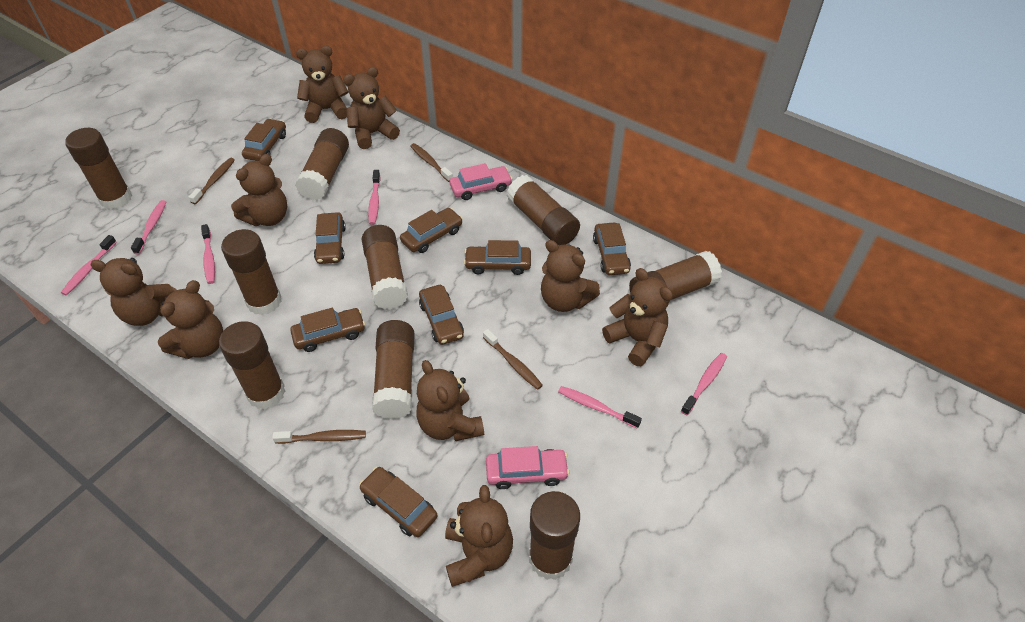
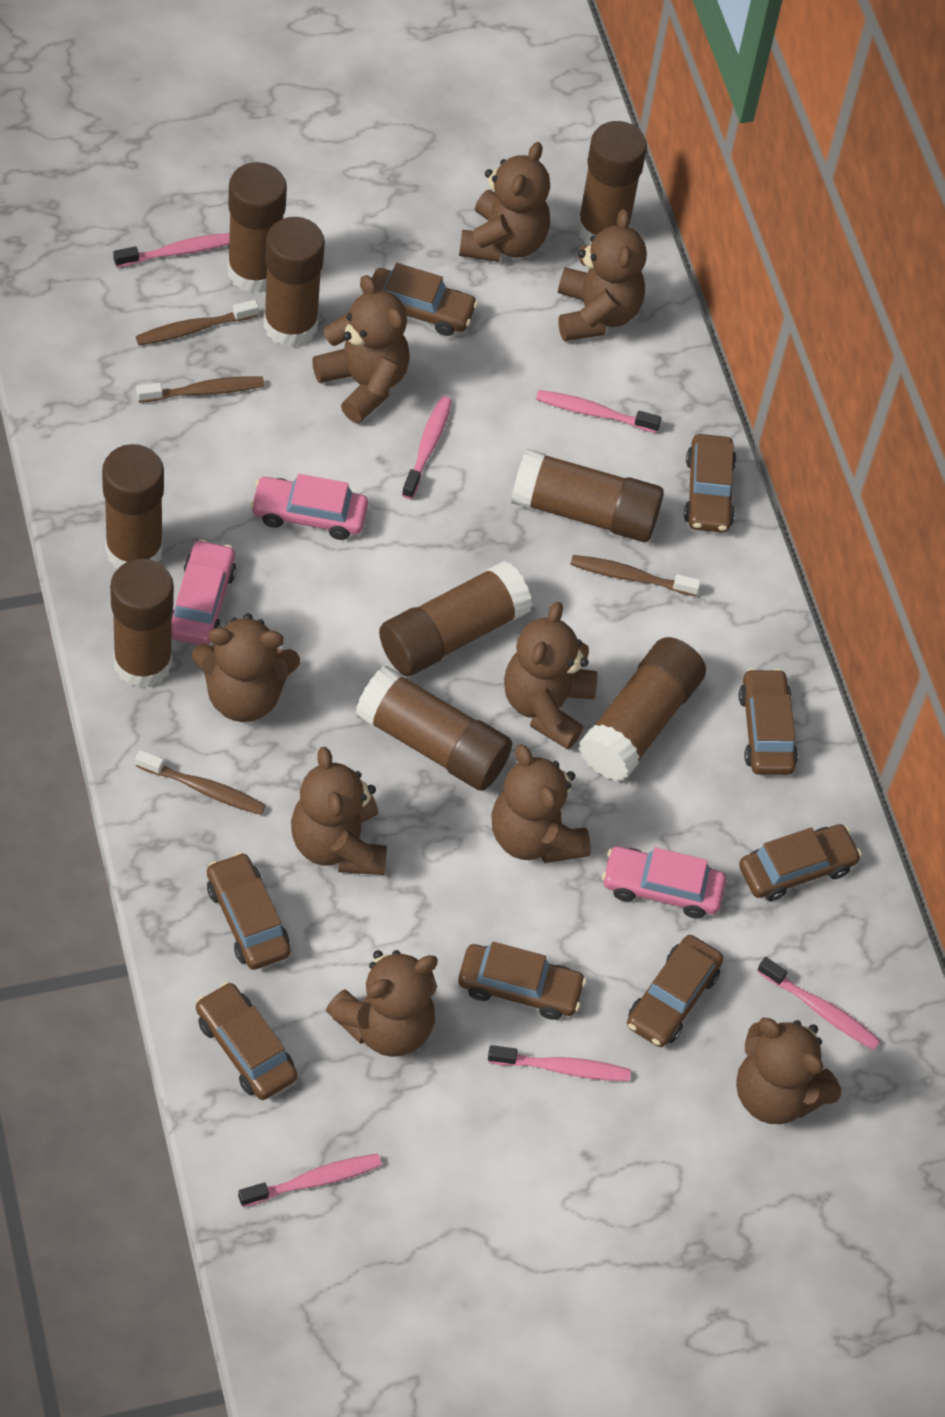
pink car: 2 -> 3

